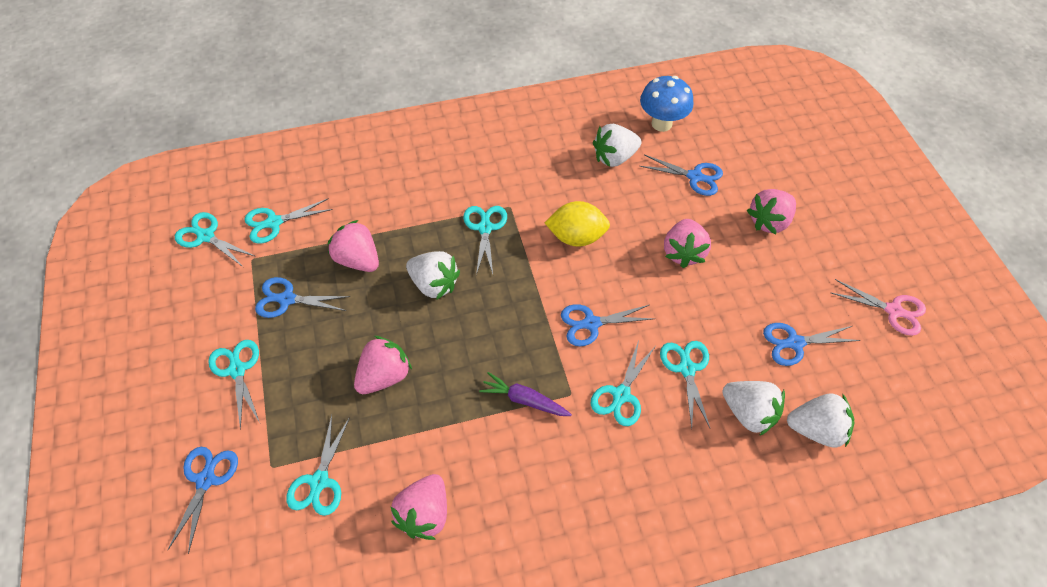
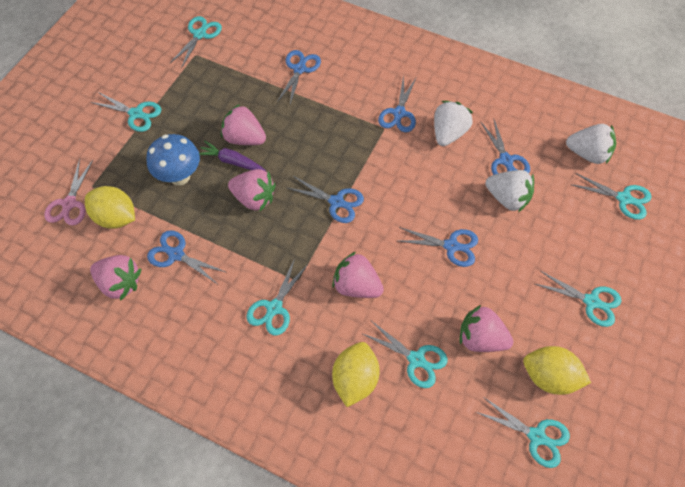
blue scissors: 5 -> 6
white strawberry: 4 -> 3
yellow lemon: 1 -> 3

